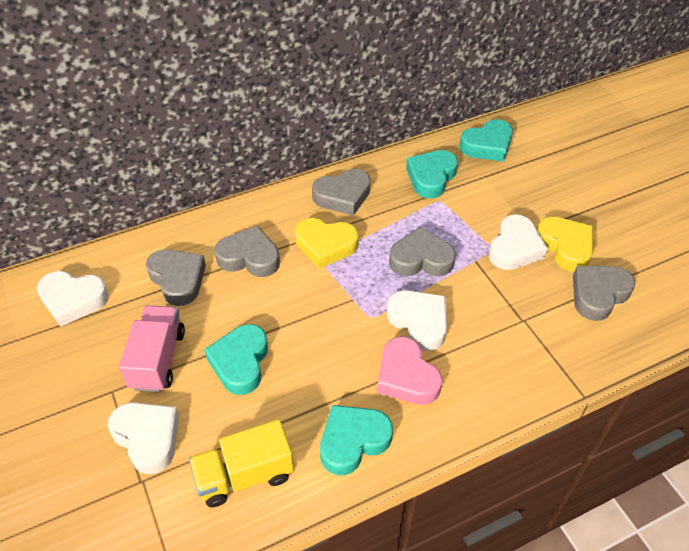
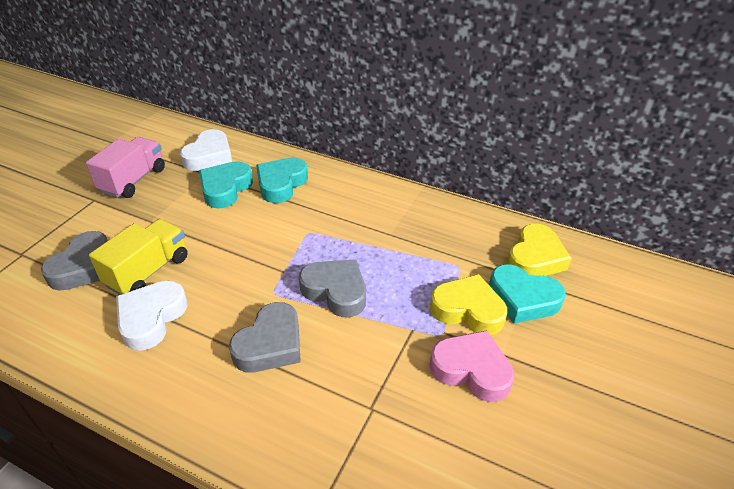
grey heart: 5 -> 3
turquoise heart: 4 -> 3
white heart: 4 -> 2

